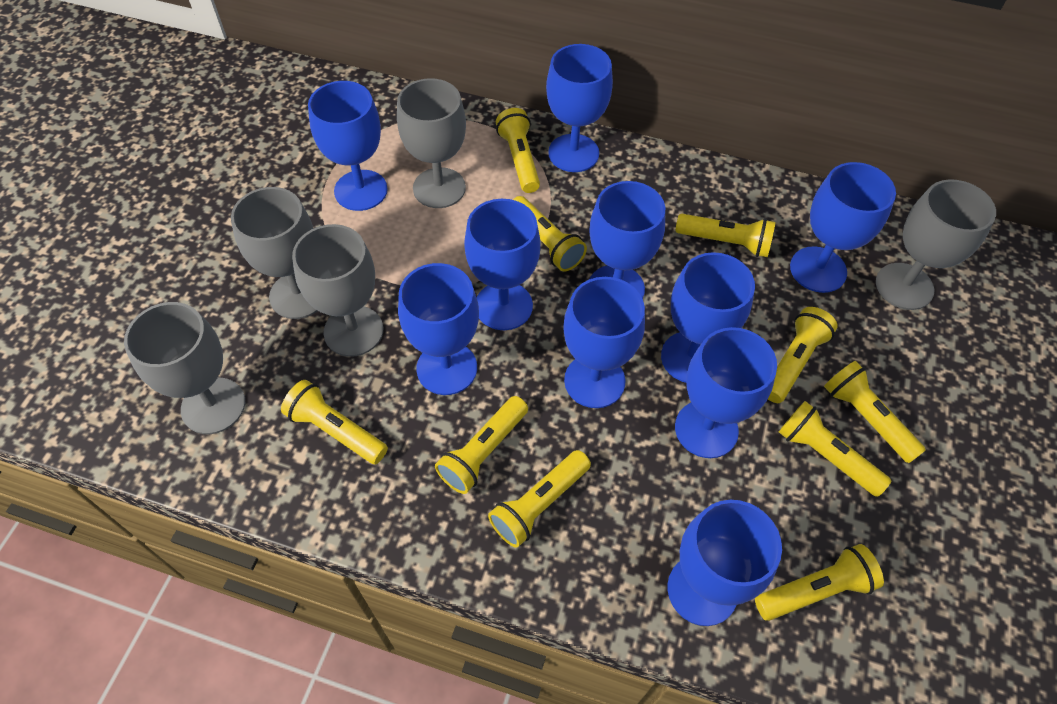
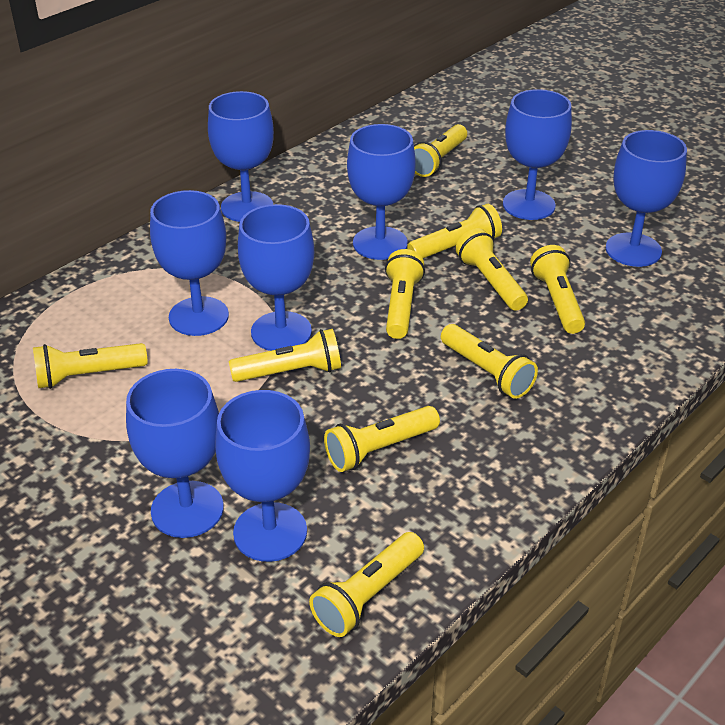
blue goblet: 10 -> 8
grey goblet: 5 -> 0

